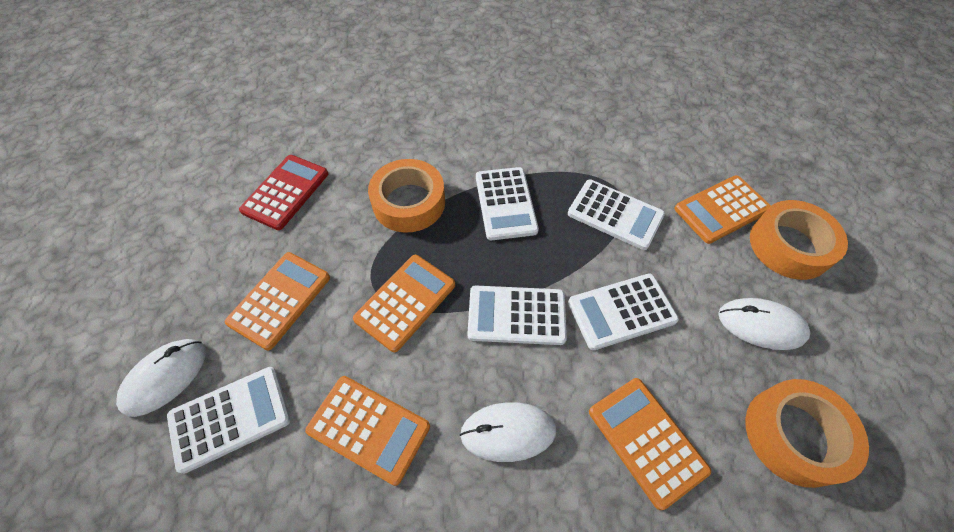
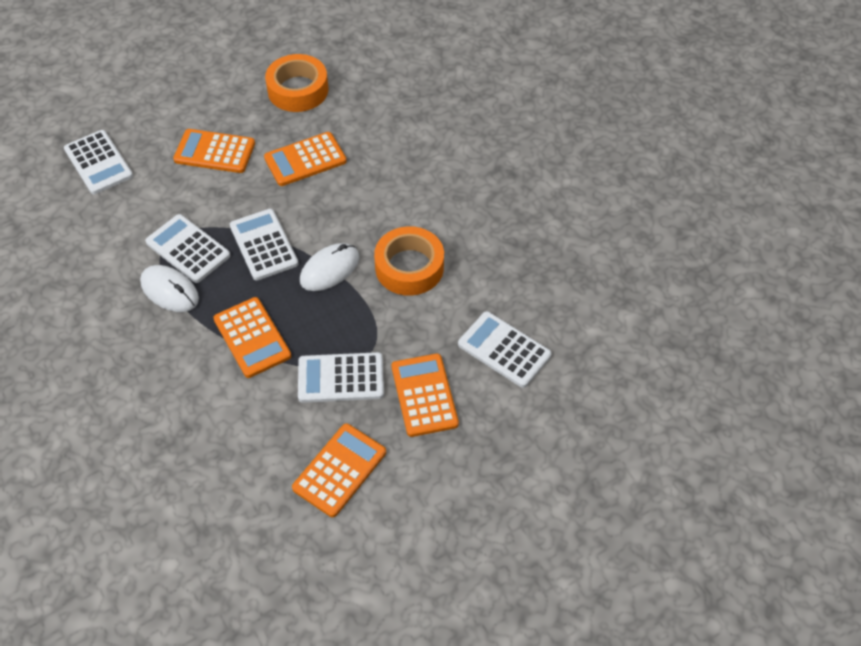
orange tape: 3 -> 2
red calculator: 1 -> 0
white mouse: 3 -> 2

